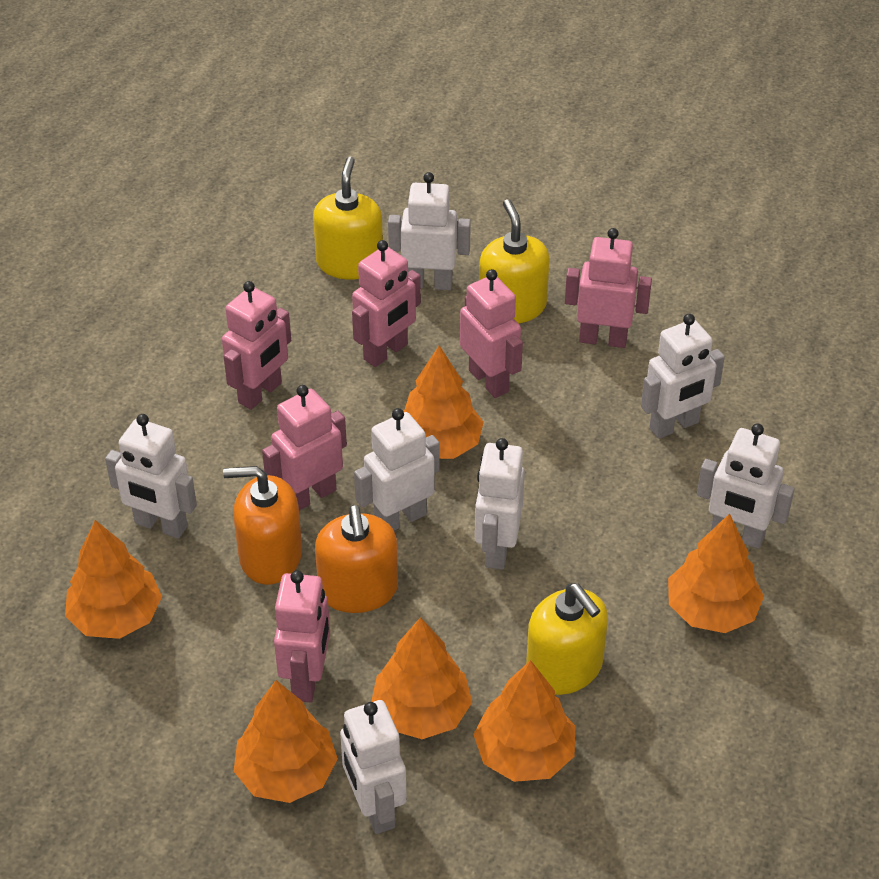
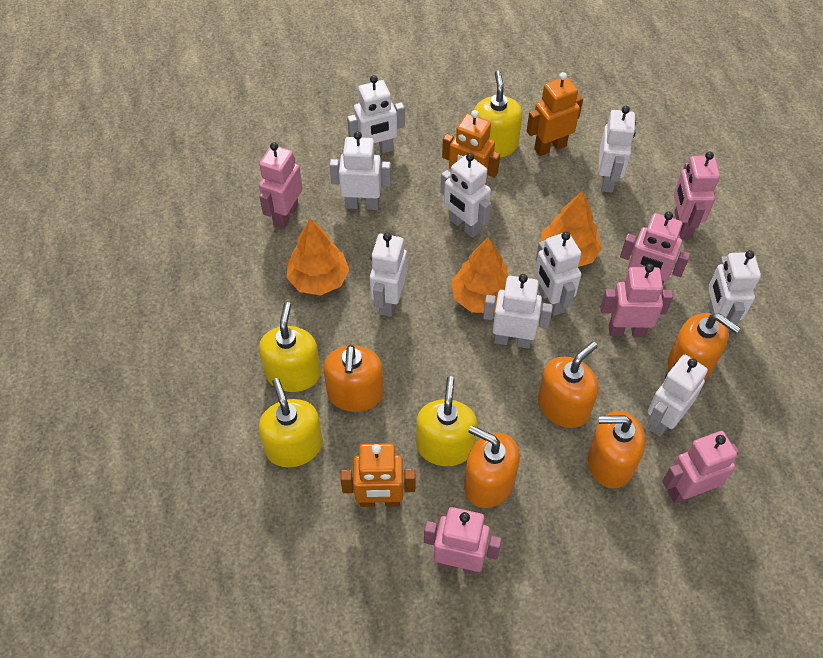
orange robot: 0 -> 3
orange soap dispenser: 2 -> 5
orange tree: 6 -> 3
white robot: 7 -> 9
yellow soap dispenser: 3 -> 4

